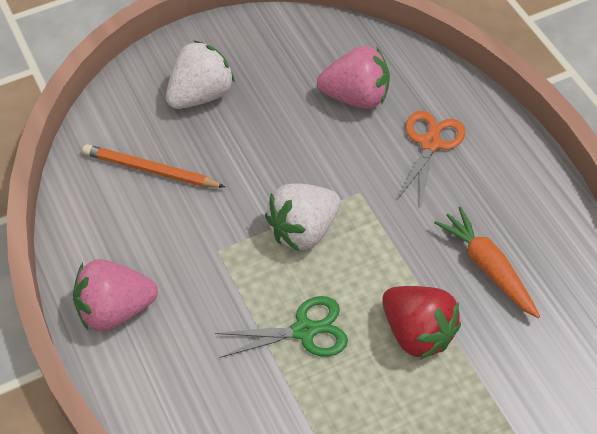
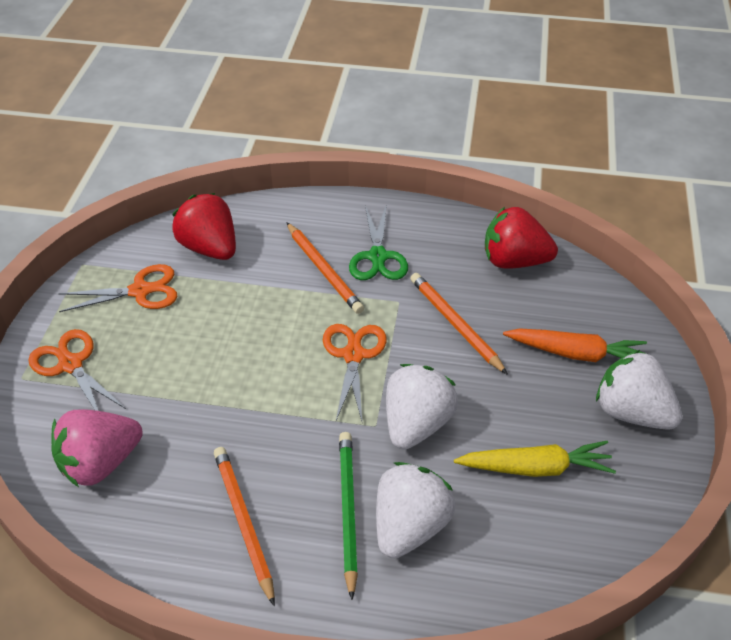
green pencil: 0 -> 1
orange pencil: 1 -> 3
orange scissors: 1 -> 3
pink strawberry: 2 -> 1
red strawberry: 1 -> 2
white strawberry: 2 -> 3
yellow carrot: 0 -> 1

